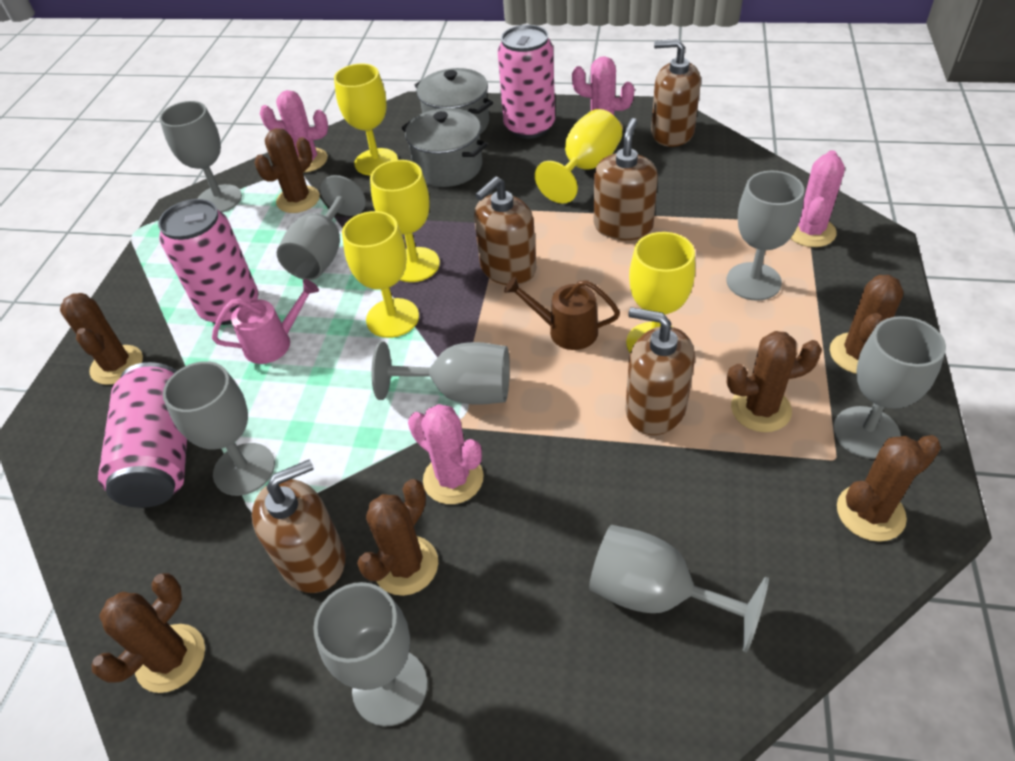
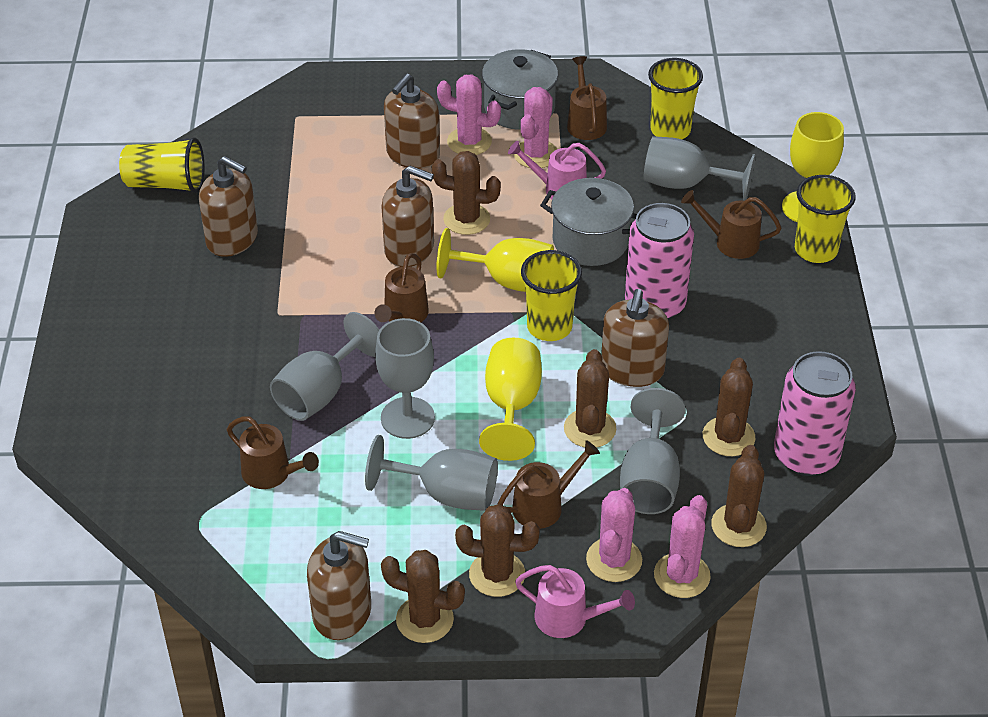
brown cactus: 7 -> 6
brown watering can: 1 -> 5
grey goblet: 8 -> 5
pink can: 3 -> 2
pink watering can: 1 -> 2
yellow cup: 0 -> 4
yellow goblet: 5 -> 3

